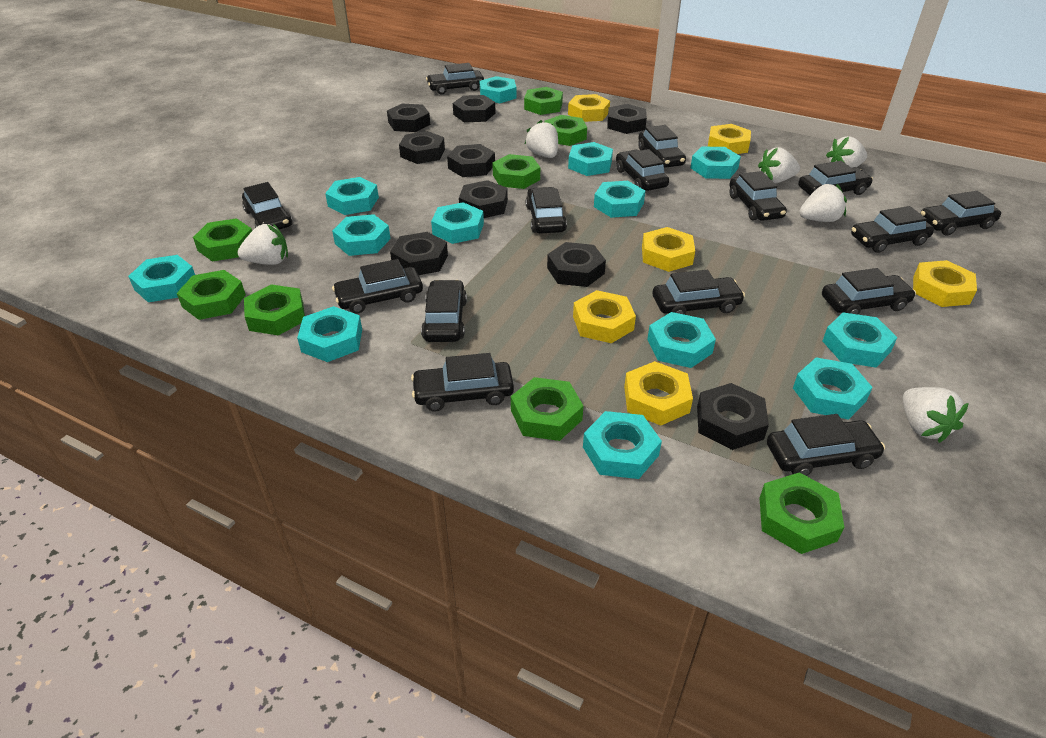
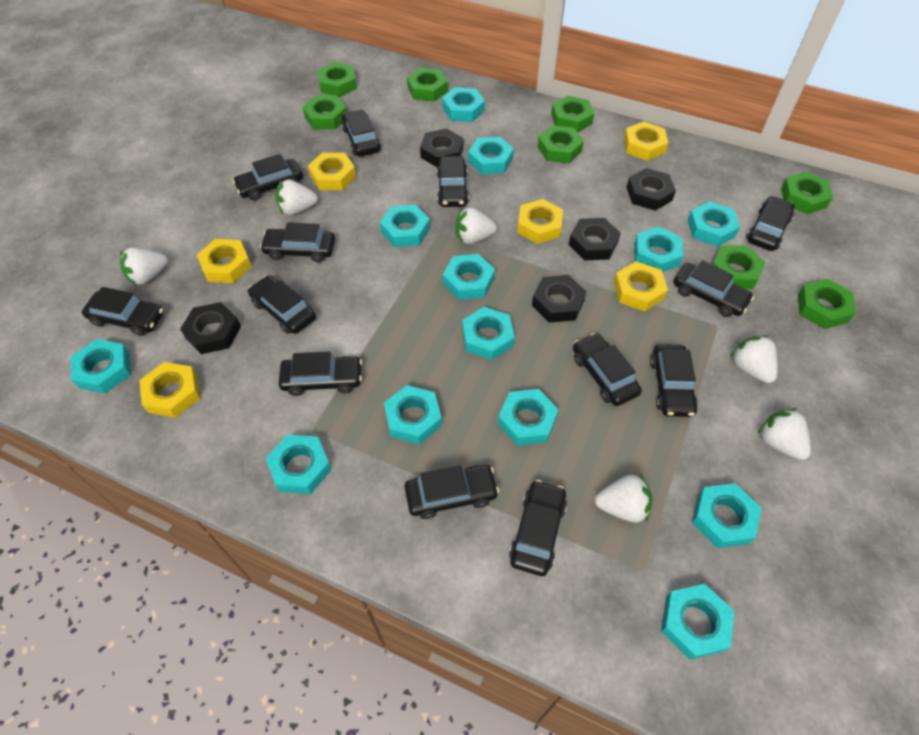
black car: 15 -> 13
black nut: 9 -> 5

